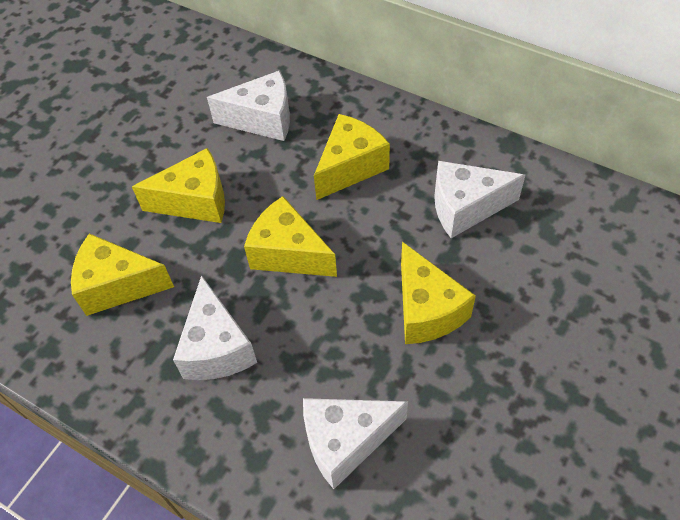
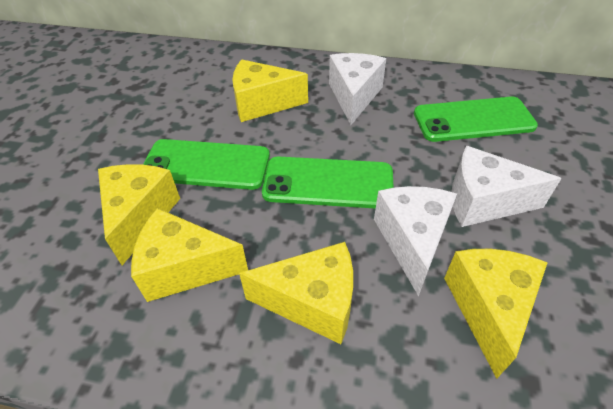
green phone: 0 -> 3
white cheese: 4 -> 3

